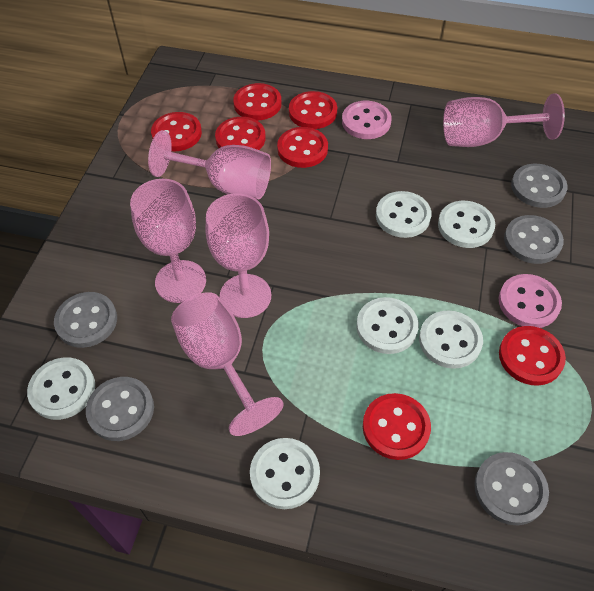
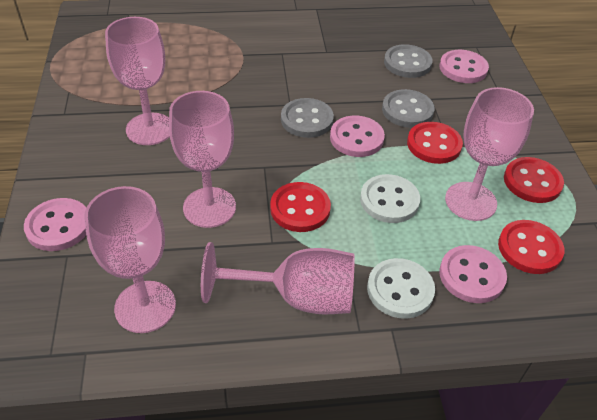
grey button: 5 -> 3
pink button: 2 -> 4
red button: 7 -> 4
white button: 6 -> 2

